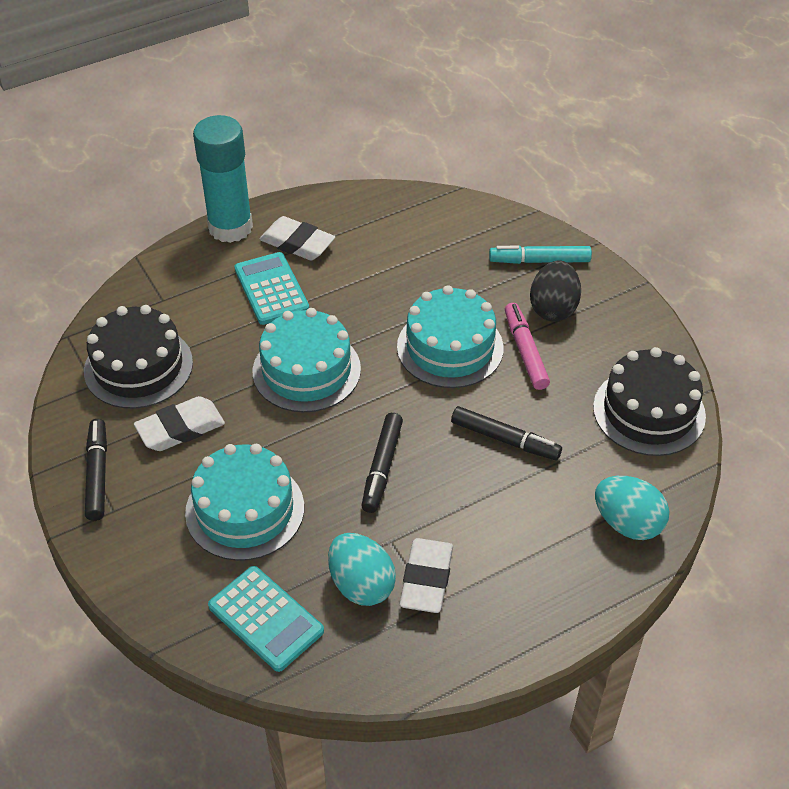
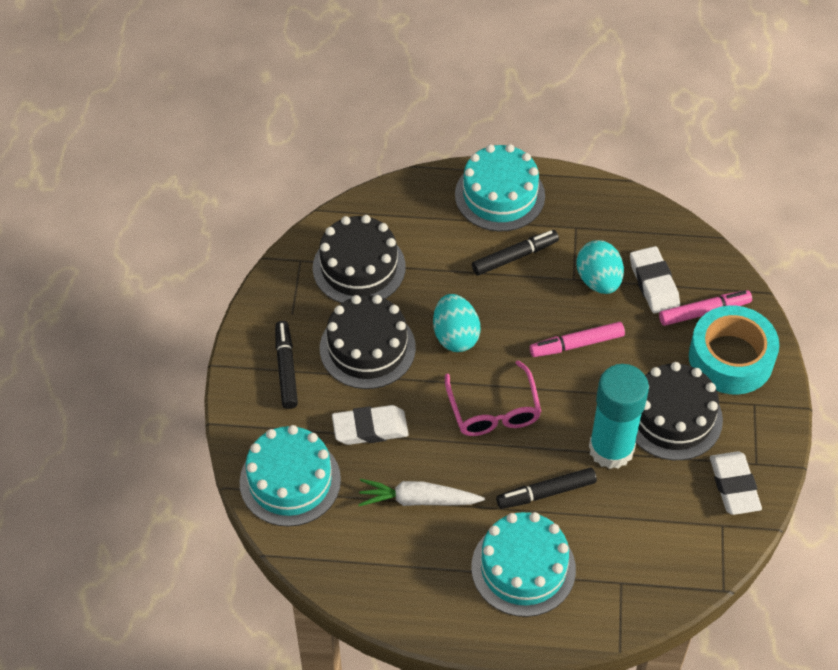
black cake: 2 -> 3
black egg: 1 -> 0
pink glasses: 0 -> 1
pink marker: 1 -> 2
turquoise calculator: 2 -> 0
turquoise marker: 1 -> 0
turquoise tape: 0 -> 1
white carrot: 0 -> 1

